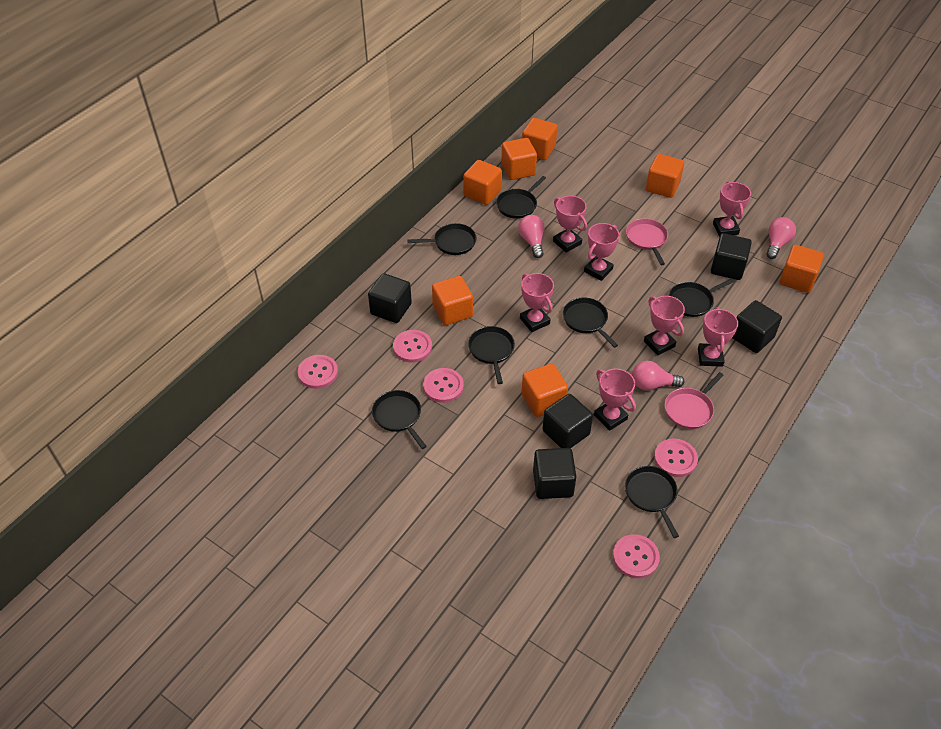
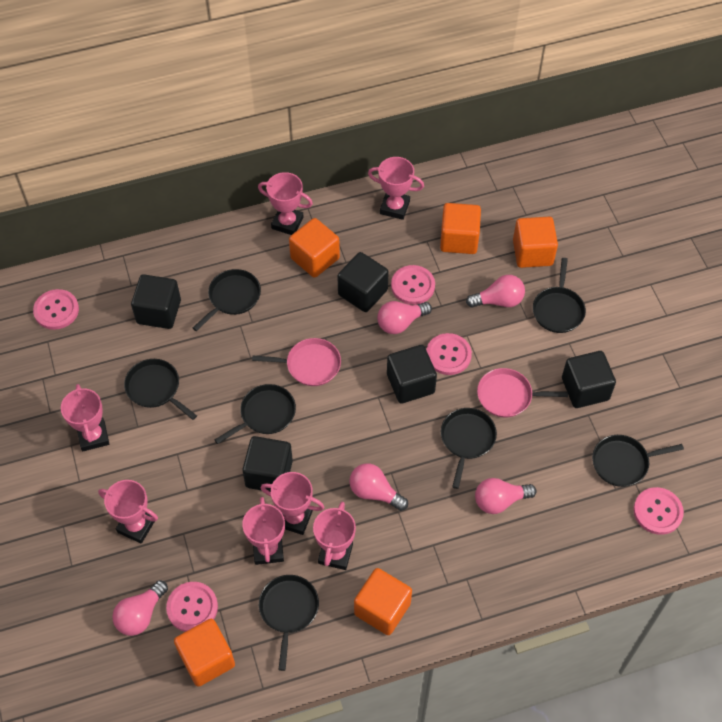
orange cube: 7 -> 5
pink light bulb: 3 -> 5

